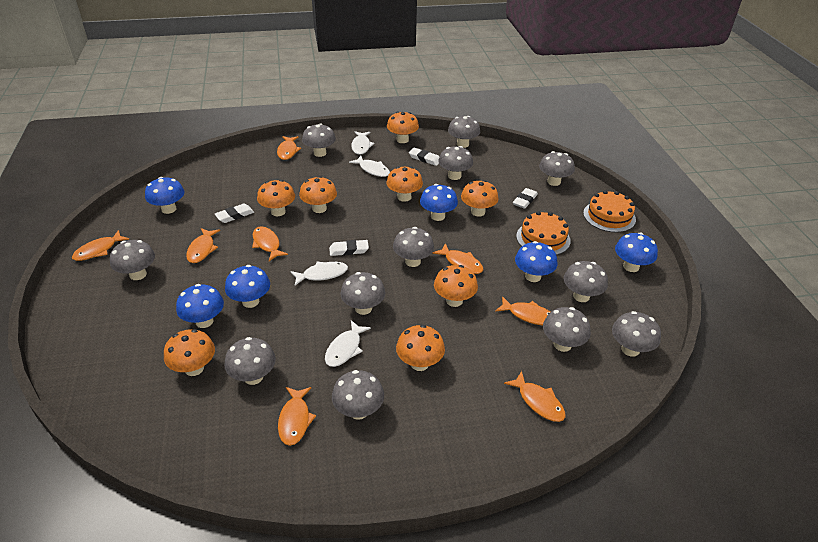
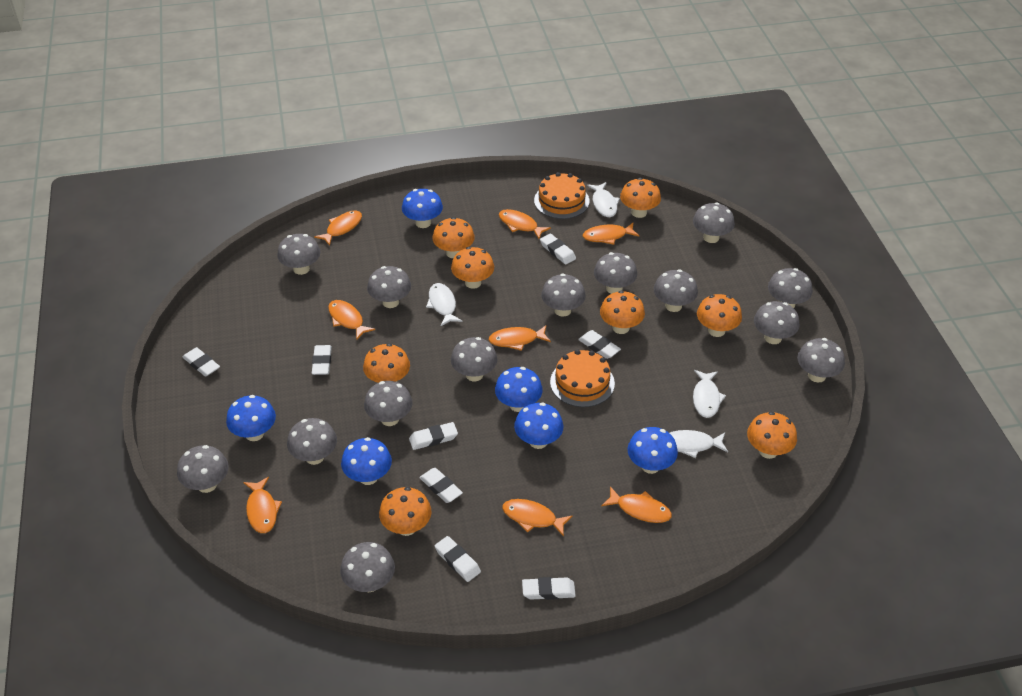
grey mushroom: 12 -> 14
white eraser: 4 -> 8

